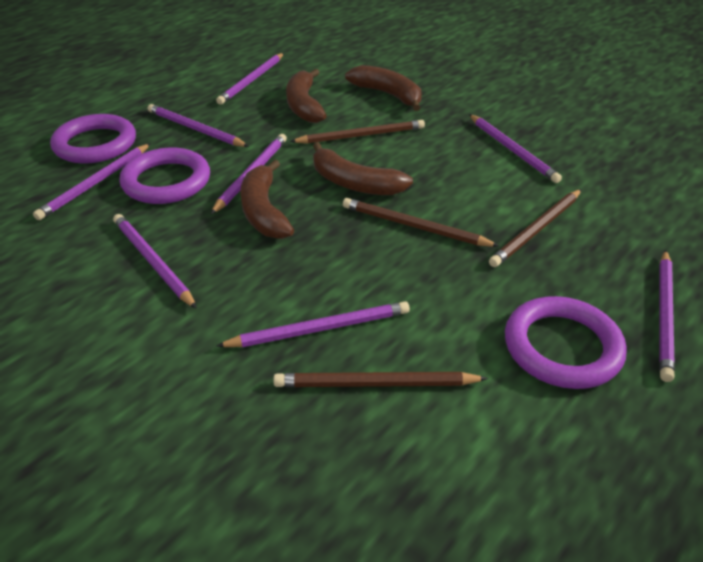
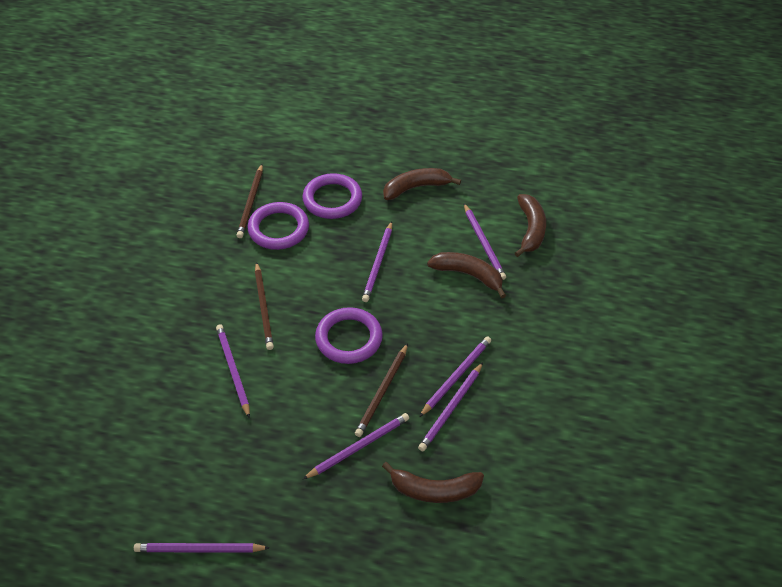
brown pencil: 4 -> 3
purple pencil: 8 -> 7

